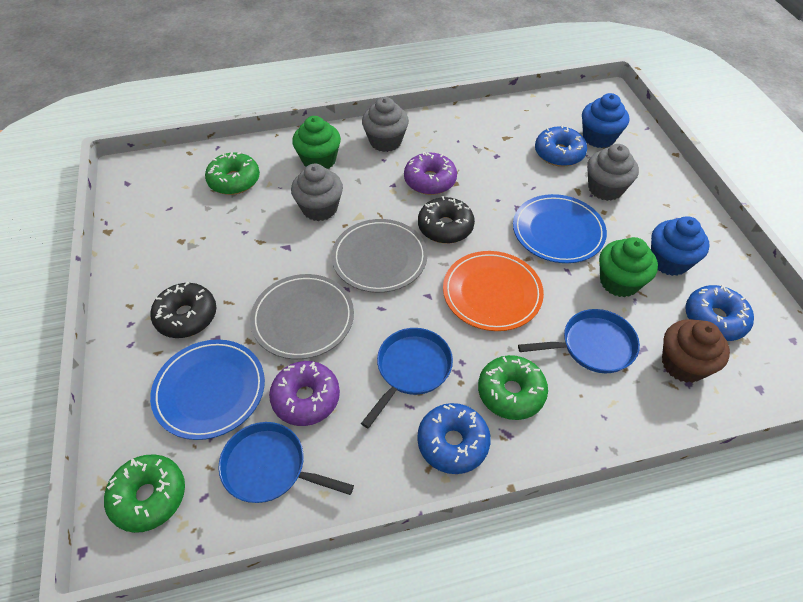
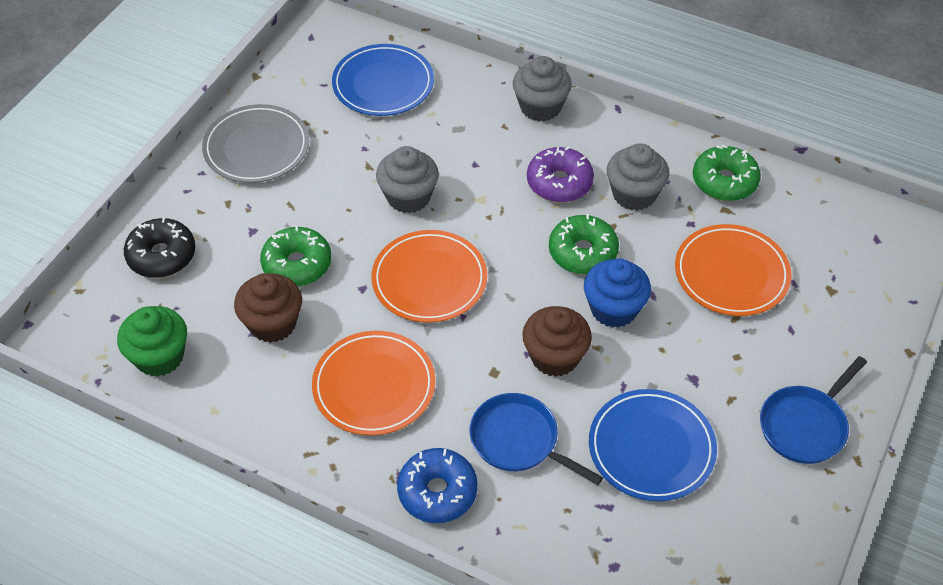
black donut: 2 -> 1
blue cupcake: 2 -> 1
blue donut: 3 -> 1
blue pan: 3 -> 2
brown cupcake: 1 -> 2
green cupcake: 2 -> 1
grey plate: 2 -> 1
orange plate: 1 -> 3
purple donut: 2 -> 1

